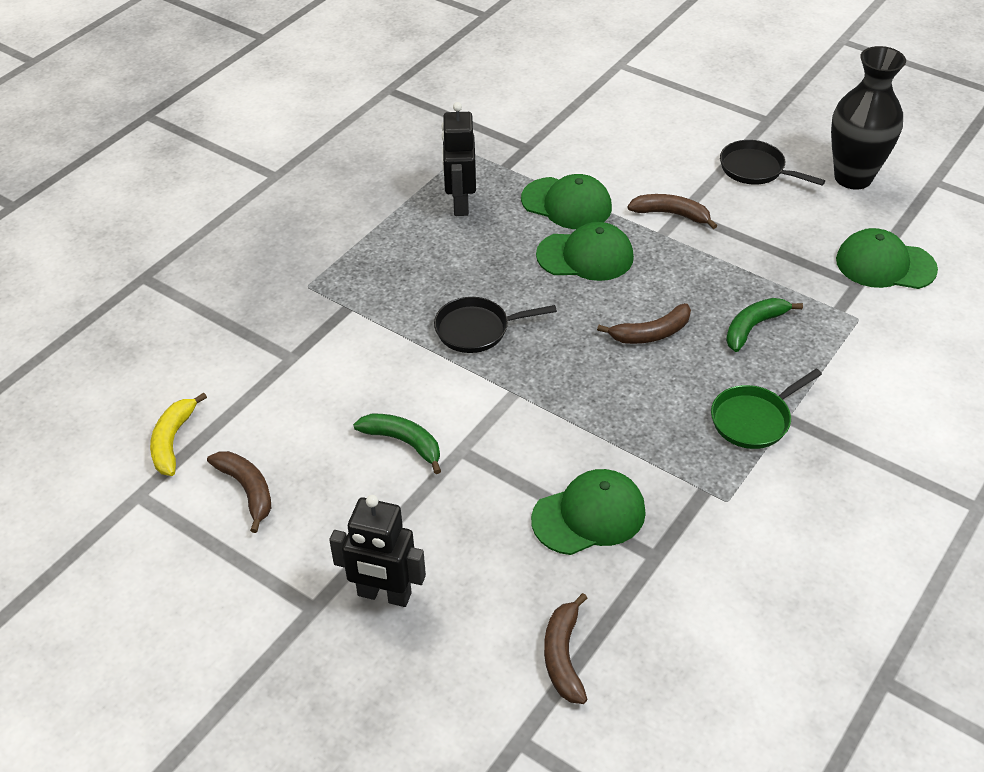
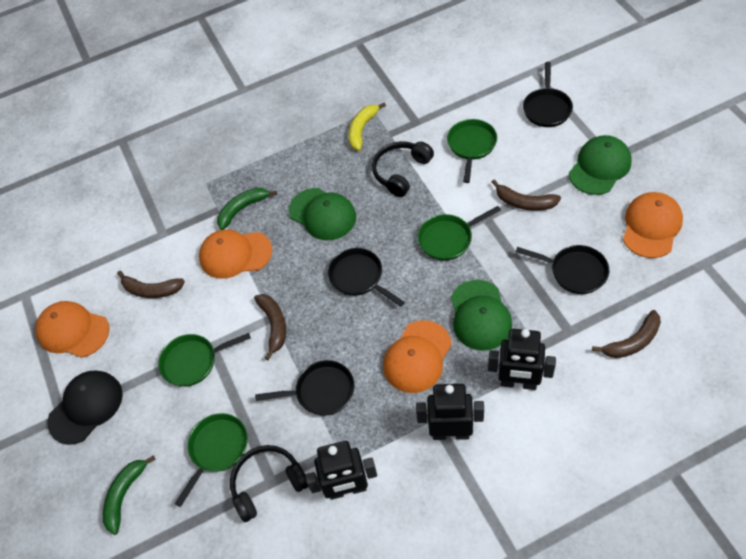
black cap: 0 -> 1
black headphones: 0 -> 2
black pan: 2 -> 4
black robot: 2 -> 3
black vase: 1 -> 0
green cap: 4 -> 3
green pan: 1 -> 4
orange cap: 0 -> 4

